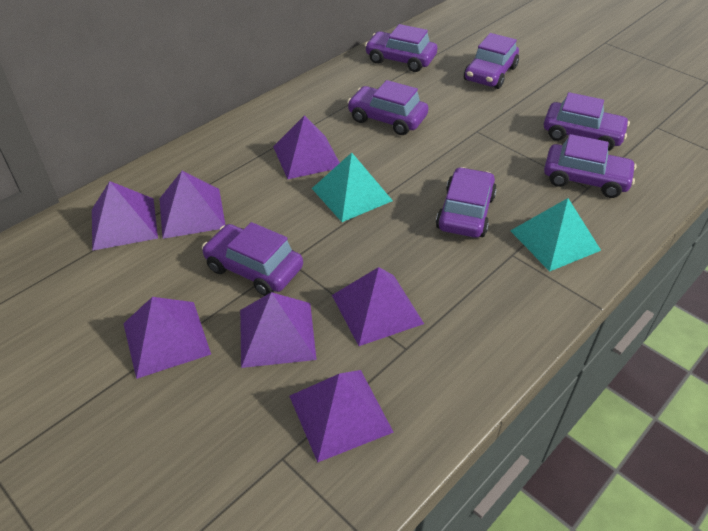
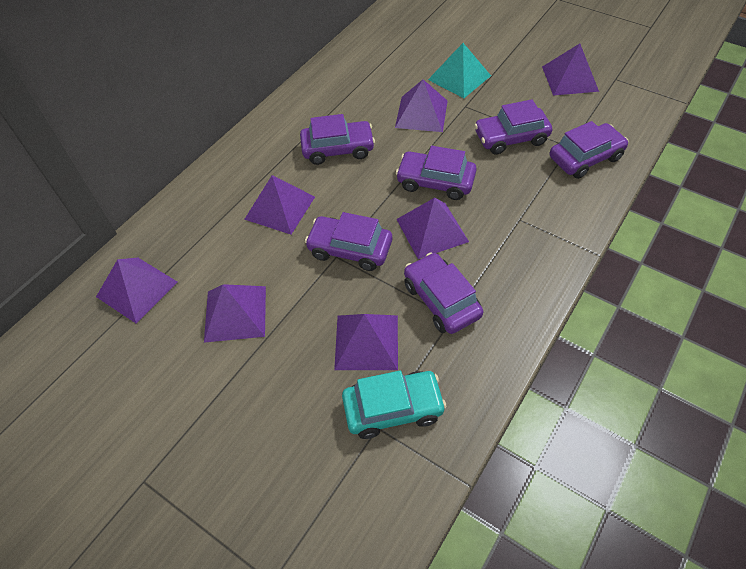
purple car: 7 -> 6
turquoise car: 0 -> 1
turquoise pyramid: 2 -> 1

